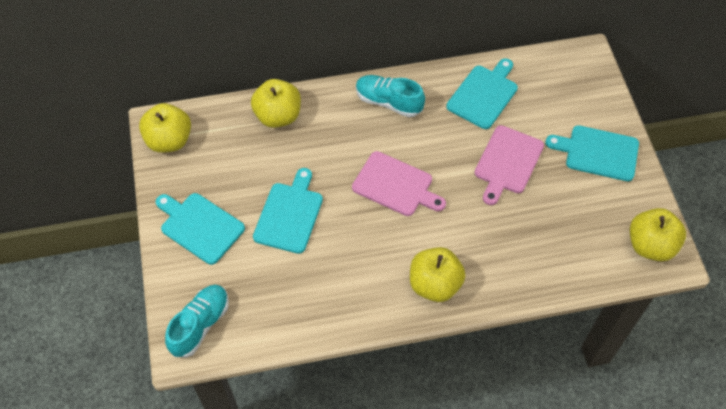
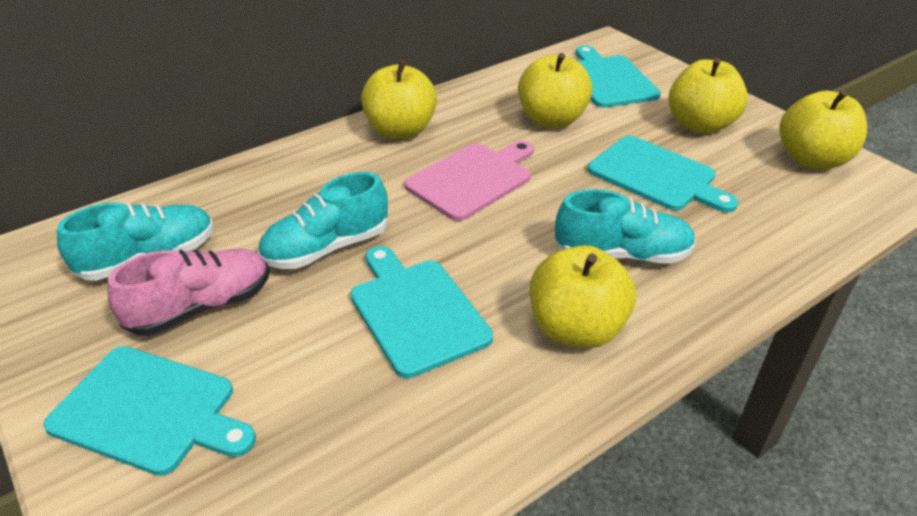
pink cutting board: 2 -> 1
pink shoe: 0 -> 1
turquoise shoe: 2 -> 3
yellow apple: 4 -> 5

